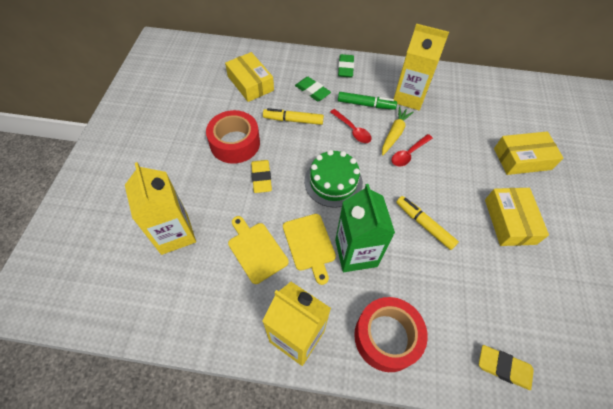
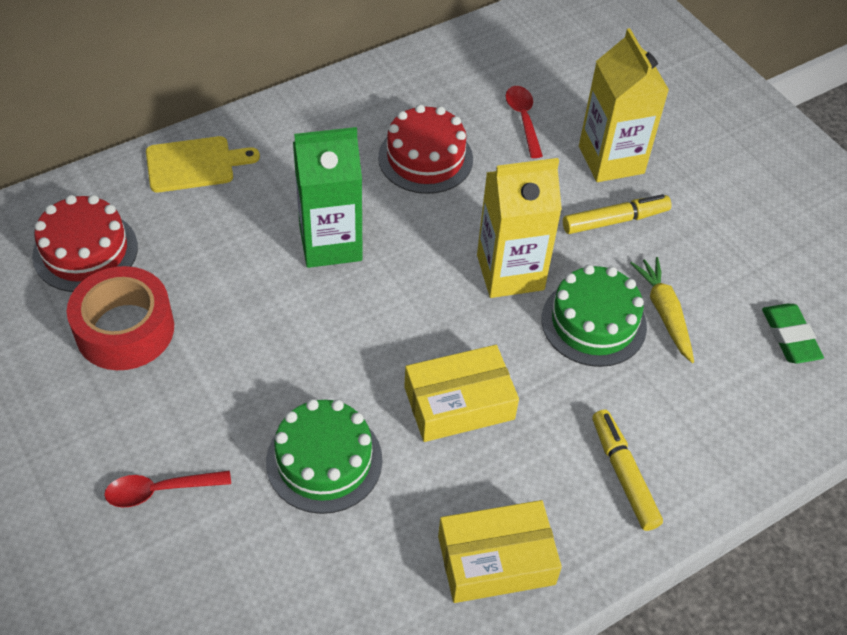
green cake: 1 -> 2
green eraser: 2 -> 1
green marker: 1 -> 0
red cake: 0 -> 2
red tape: 2 -> 1
yellow box: 3 -> 2
yellow carton: 3 -> 2
yellow cutting board: 2 -> 1
yellow eraser: 2 -> 0

